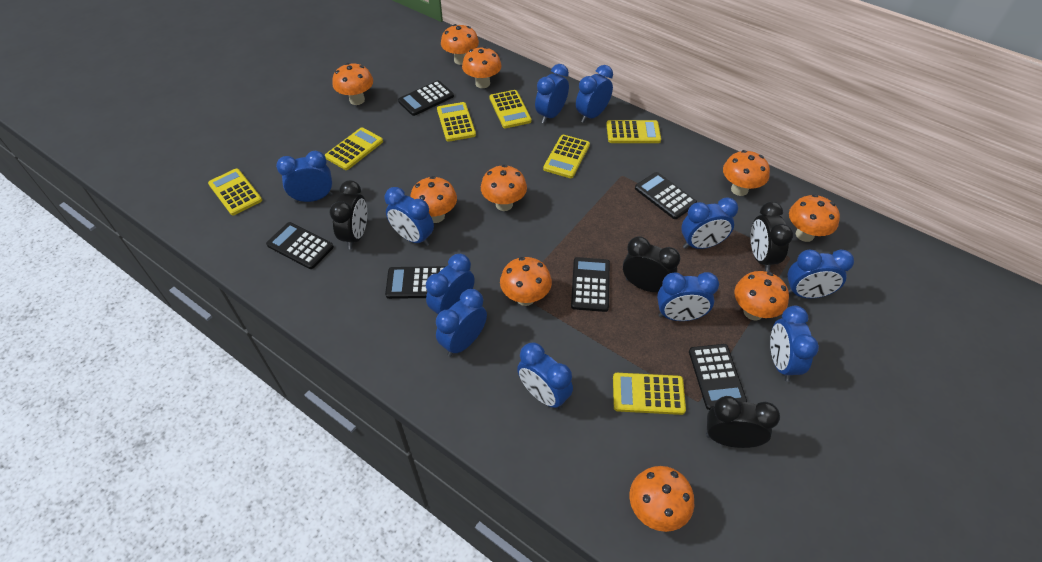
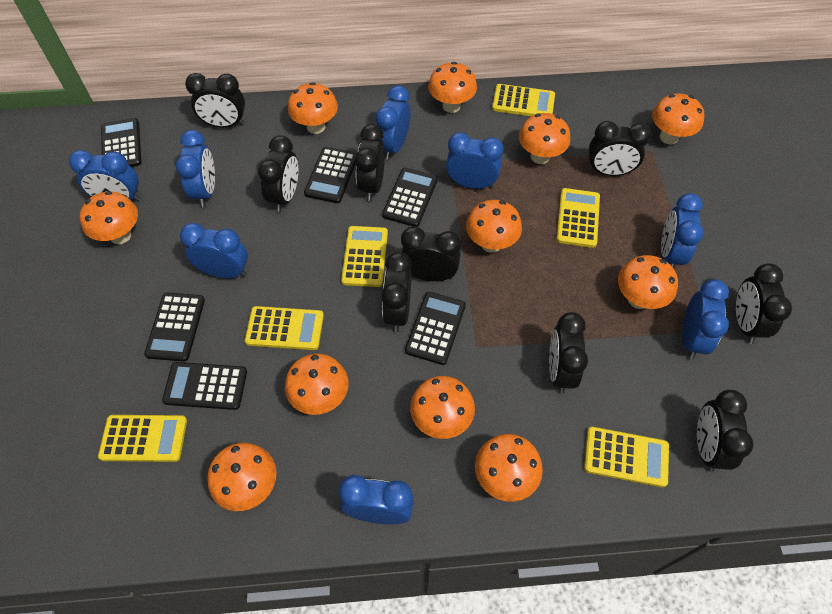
black clock: 4 -> 9
blue clock: 11 -> 8
orange mushroom: 10 -> 11
yellow calculator: 7 -> 6

